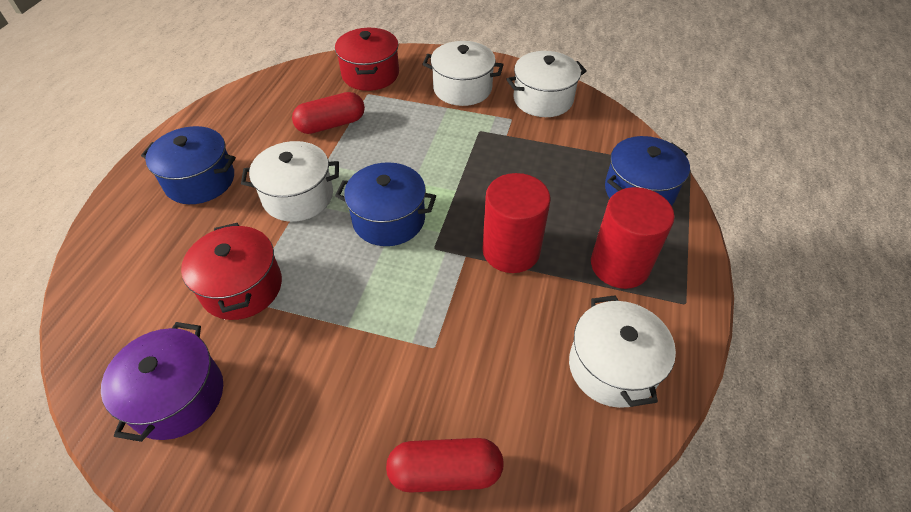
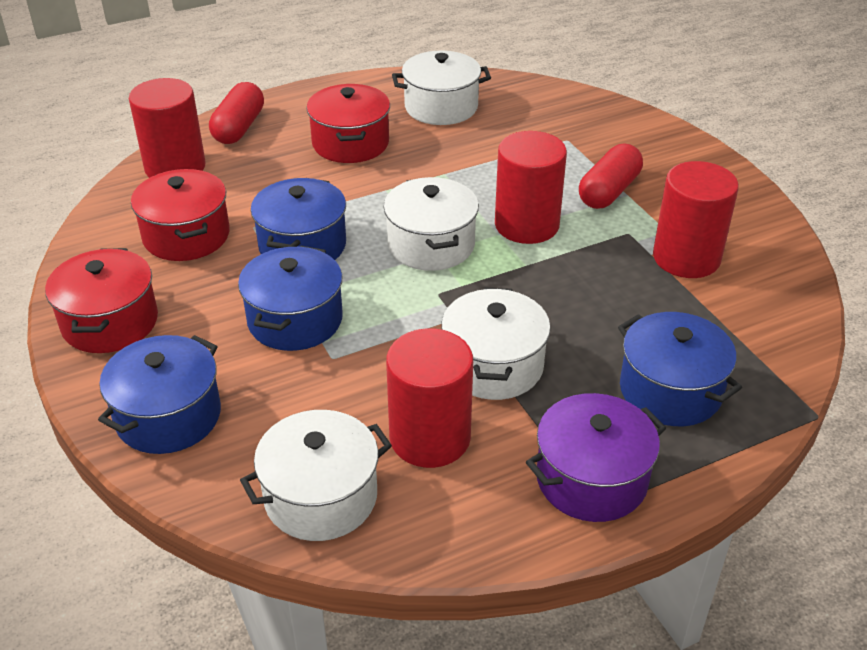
blue pot: 3 -> 4
red cylinder: 2 -> 4
red pot: 2 -> 3

